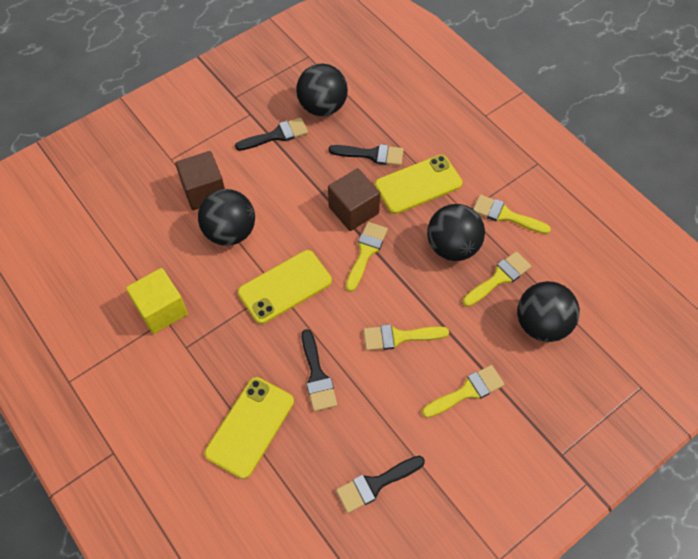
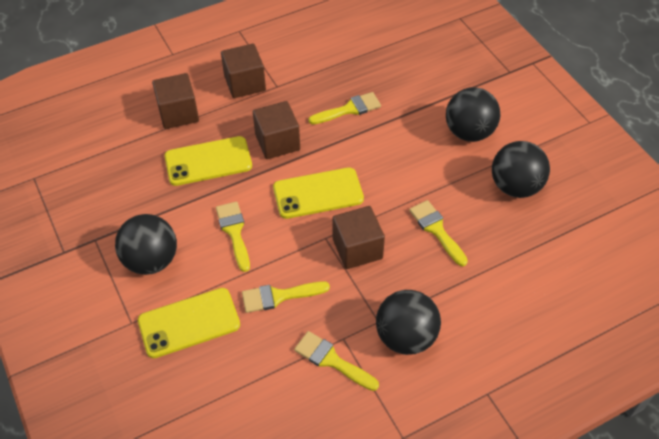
black brush: 4 -> 0
brown cube: 2 -> 4
yellow cube: 1 -> 0

